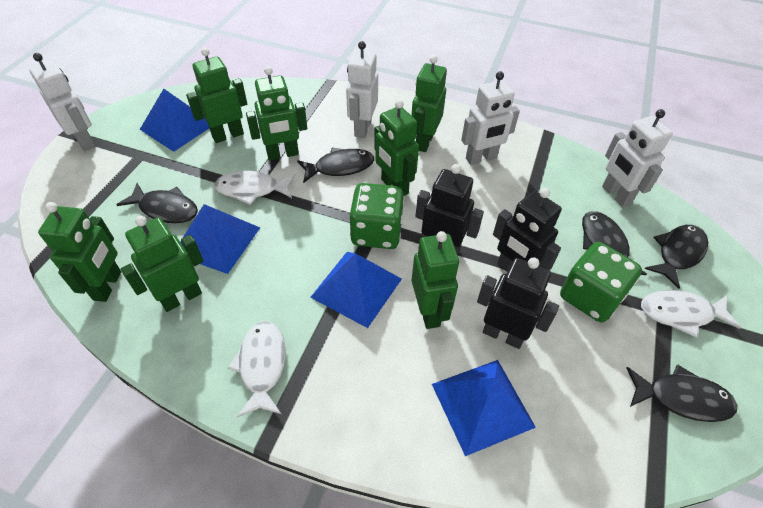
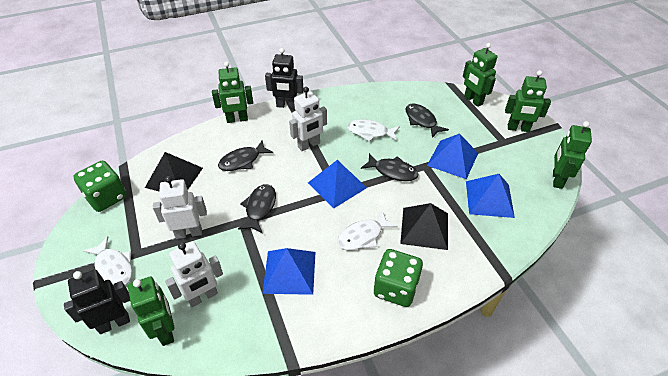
black fish: 5 -> 4
black pyramid: 0 -> 2
black robot: 3 -> 2
green robot: 7 -> 5
white robot: 4 -> 3

